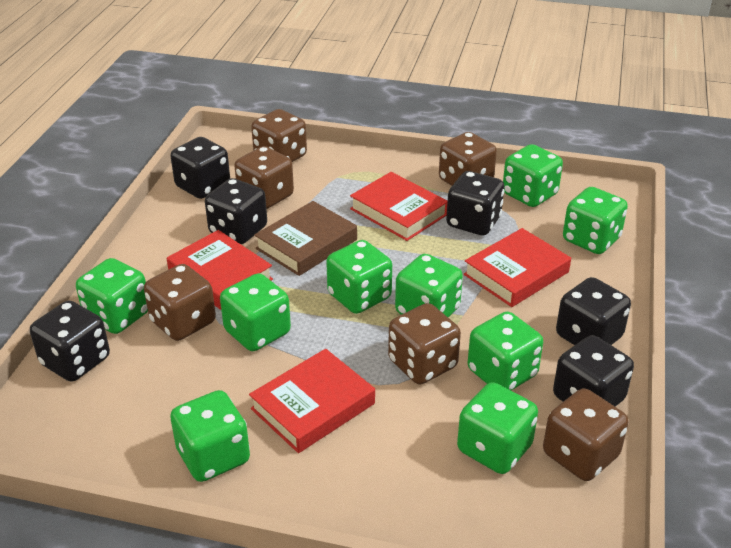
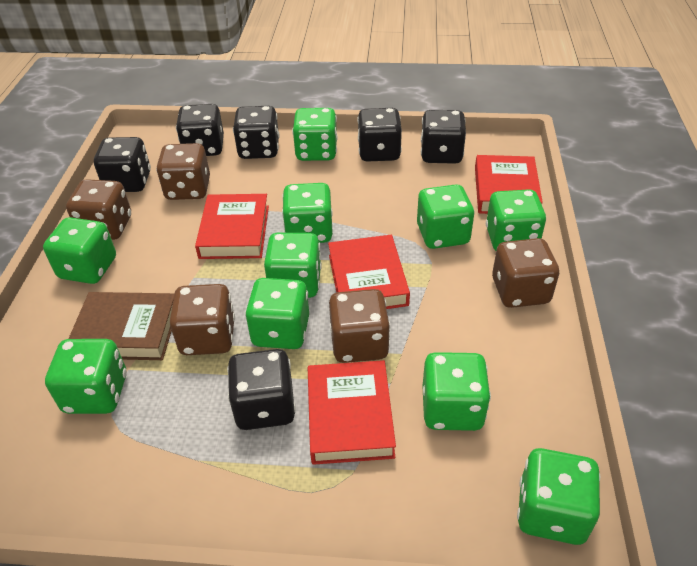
brown dice: 6 -> 5
green dice: 9 -> 10

